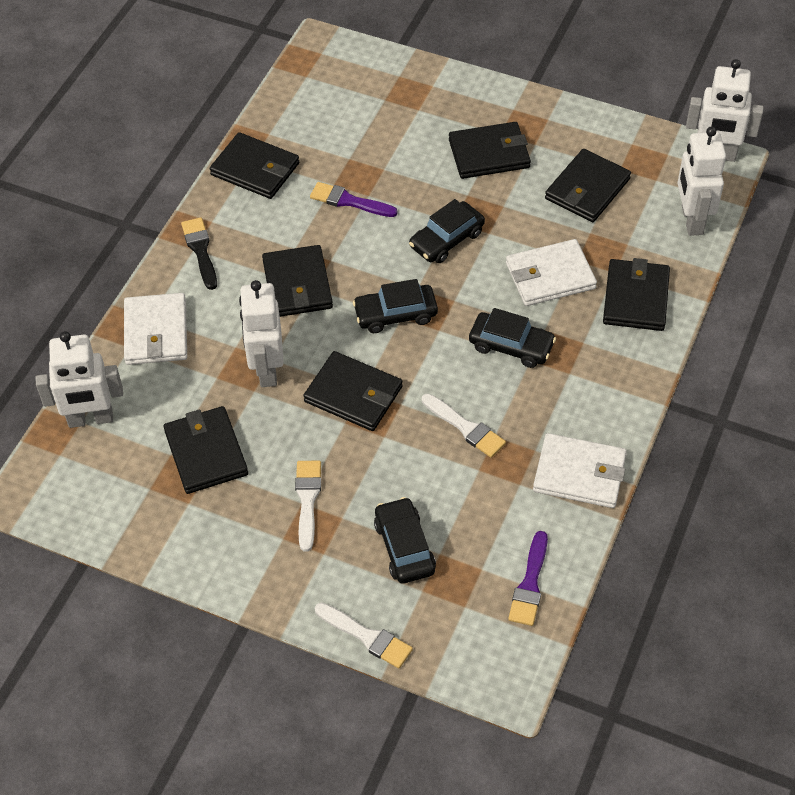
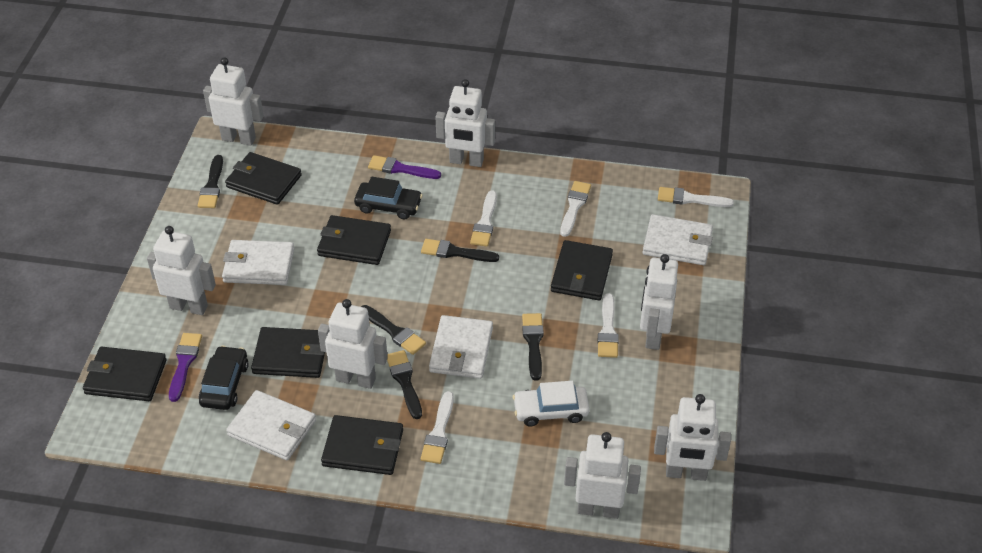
black brush: 1 -> 5
black car: 4 -> 2
black wallet: 7 -> 6
white brush: 3 -> 5
white car: 0 -> 1
white robot: 4 -> 7
white wallet: 3 -> 4

